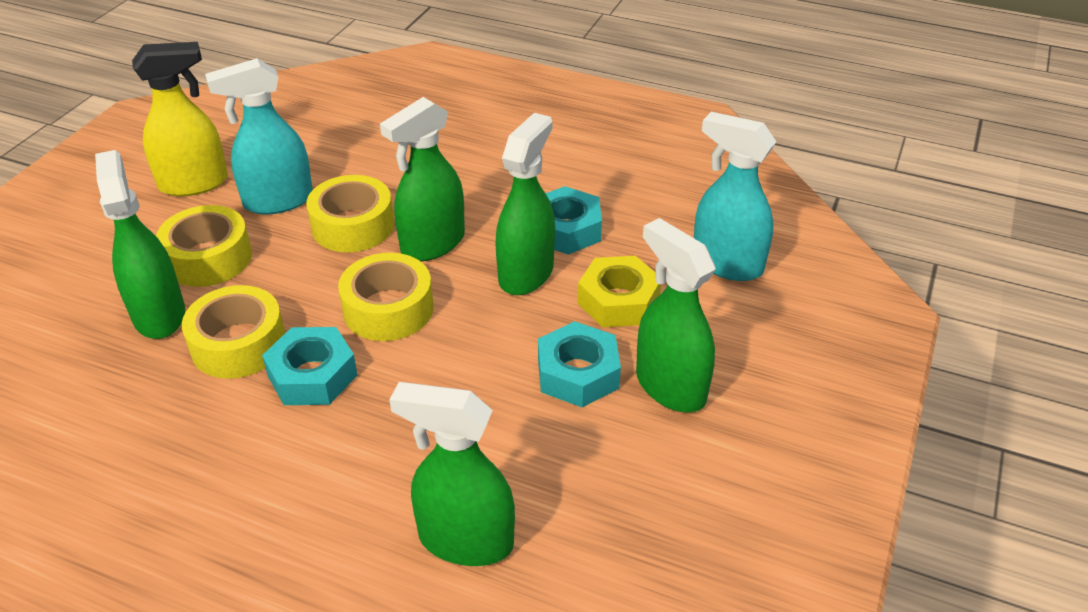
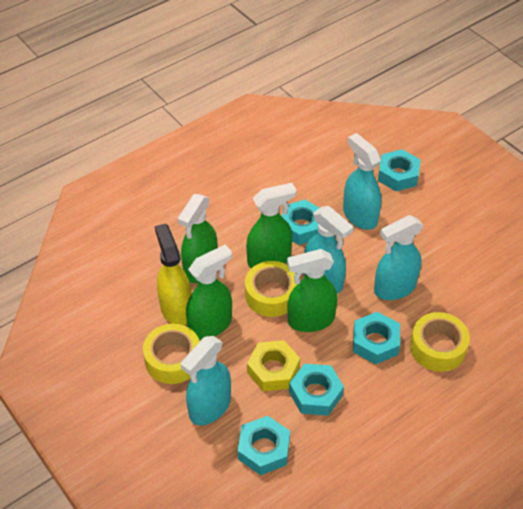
green spray bottle: 5 -> 4
turquoise nut: 3 -> 5
turquoise spray bottle: 2 -> 4
yellow tape: 4 -> 3

